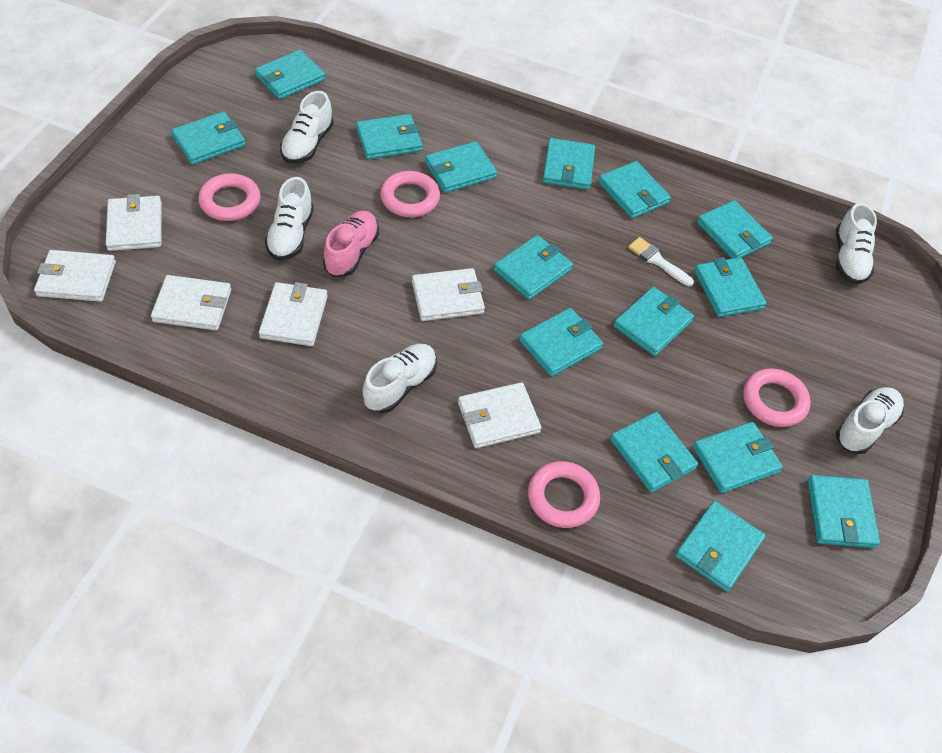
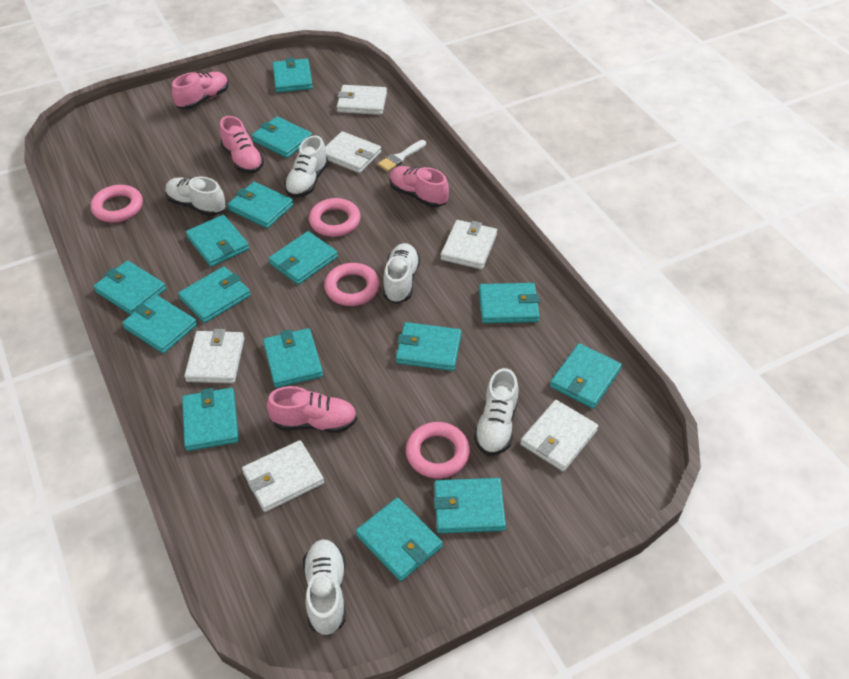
pink shoe: 1 -> 4

